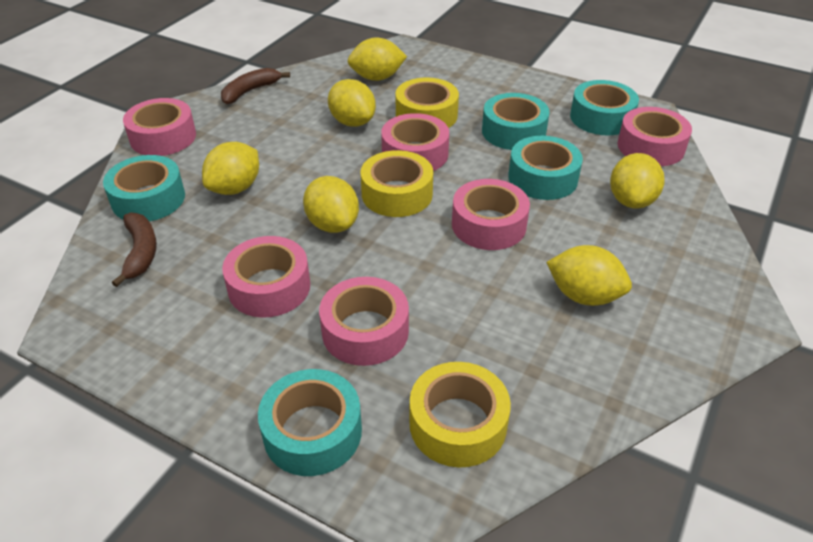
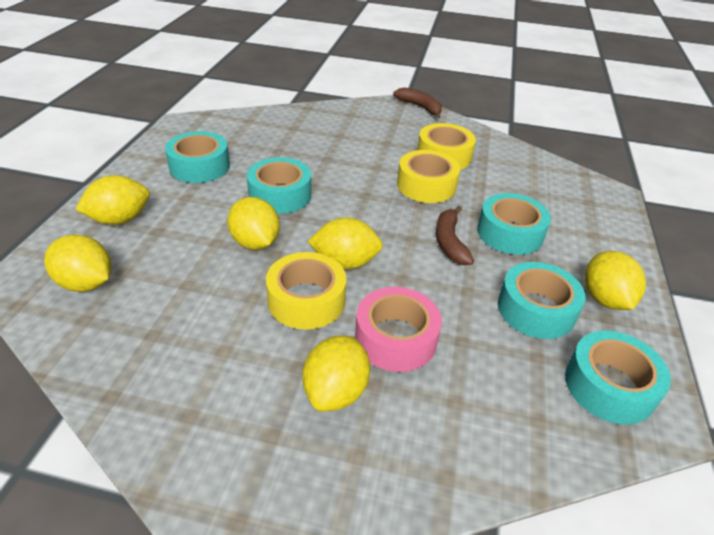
pink tape: 6 -> 1

